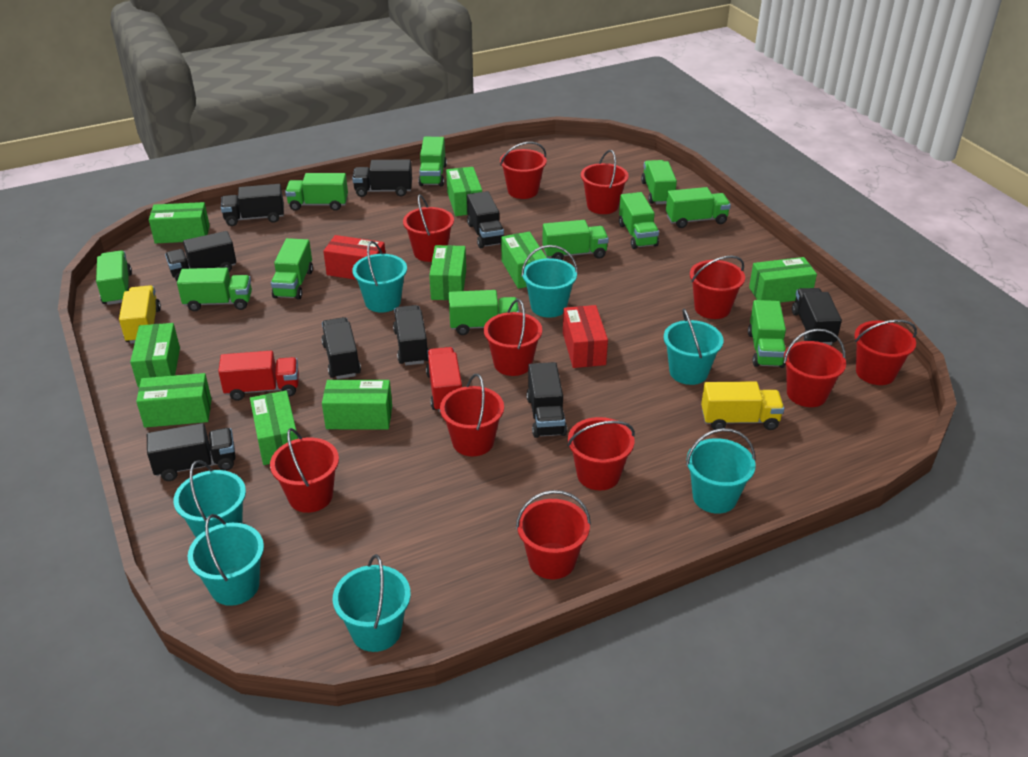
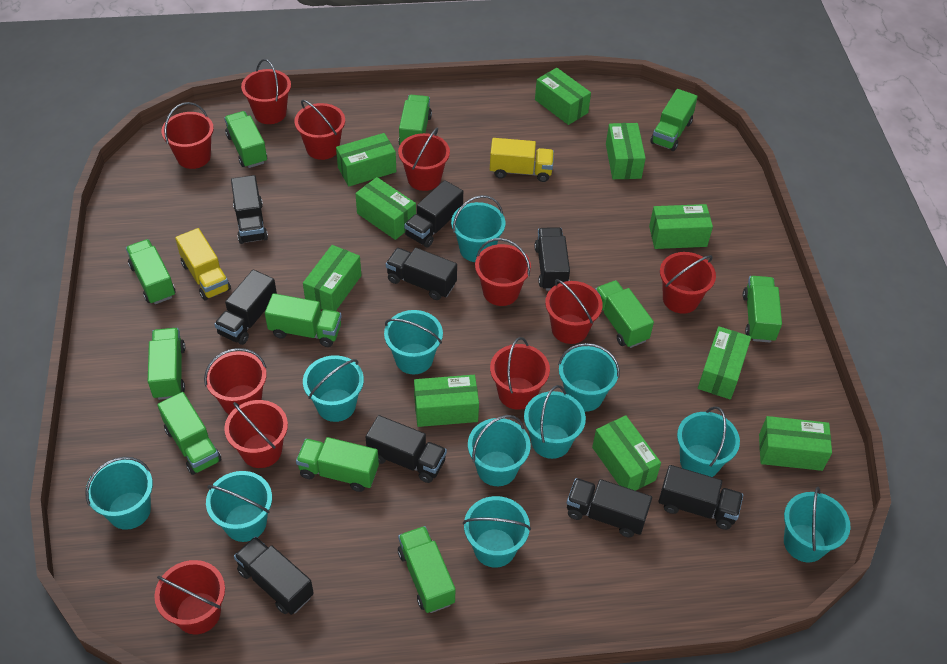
green box: 9 -> 10
red box: 2 -> 0
red truck: 2 -> 0
turquoise bucket: 7 -> 11

